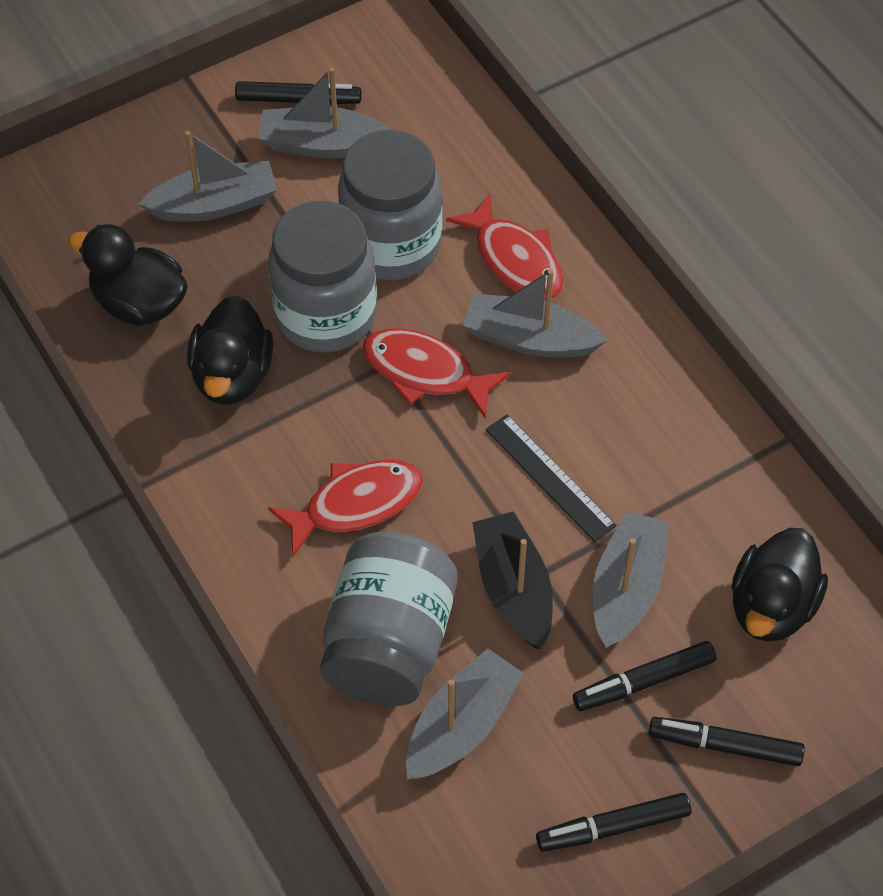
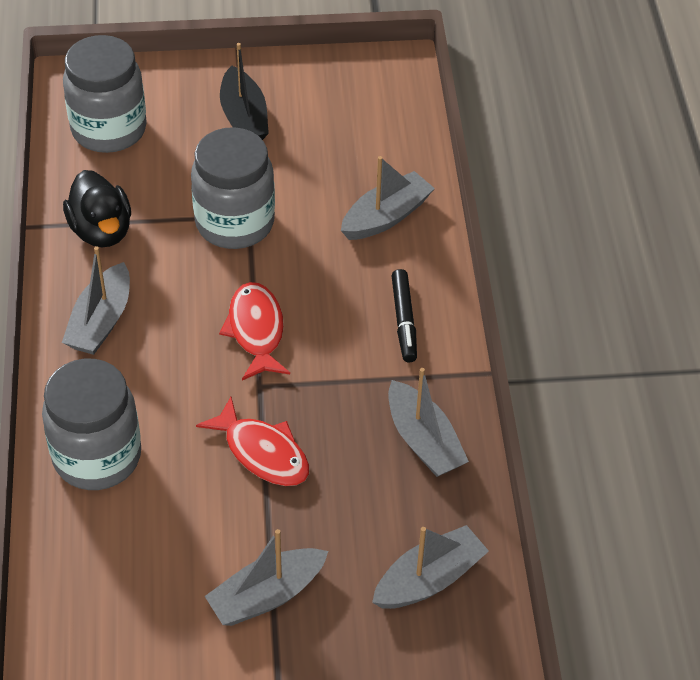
black duck: 3 -> 1
black marker: 4 -> 1
black ruler: 1 -> 0
red fish: 3 -> 2

